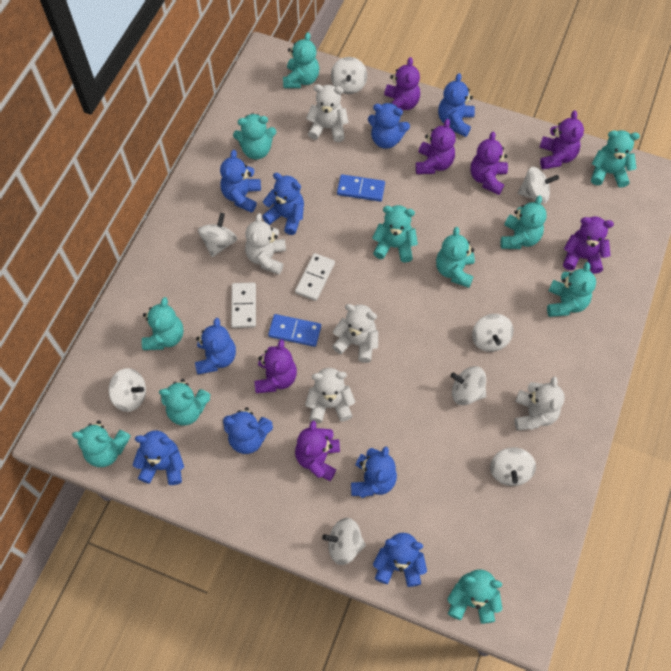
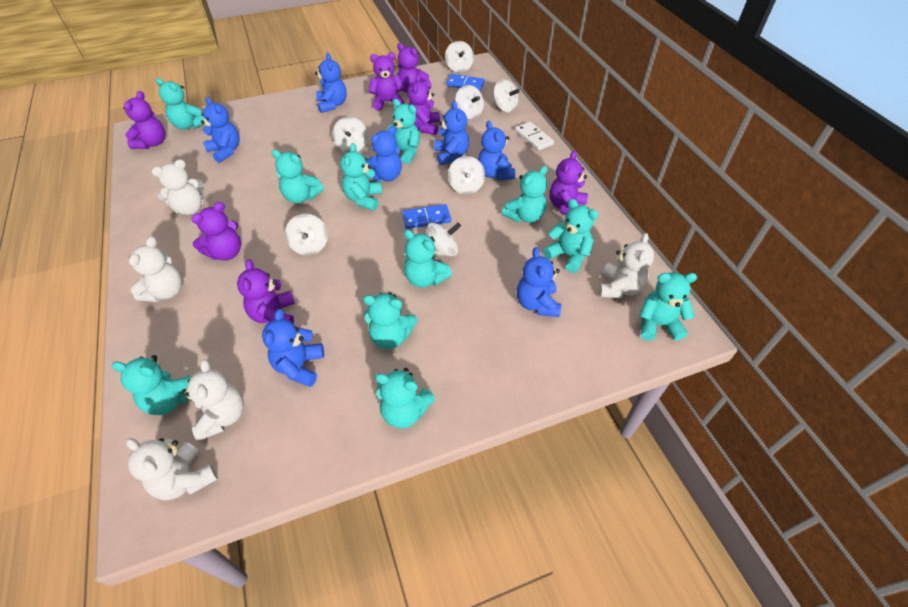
blue teddy bear: 9 -> 7
white domino: 2 -> 1
white spinning top: 8 -> 7

